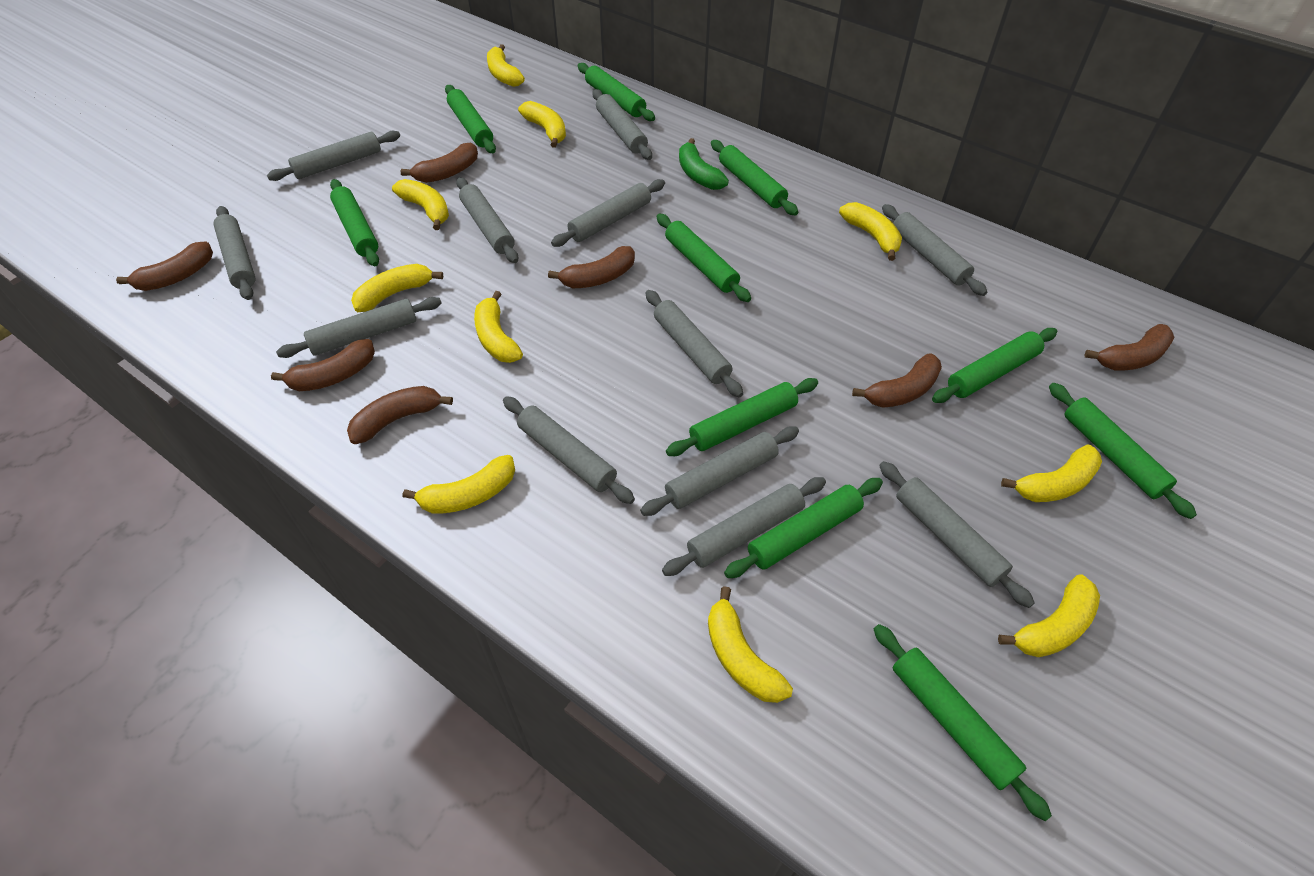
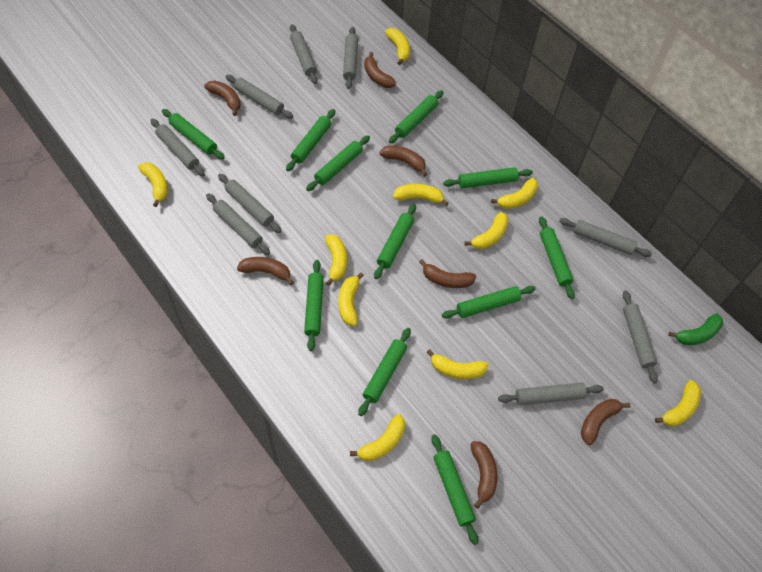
green rolling pin: 10 -> 11
grey rolling pin: 12 -> 9

